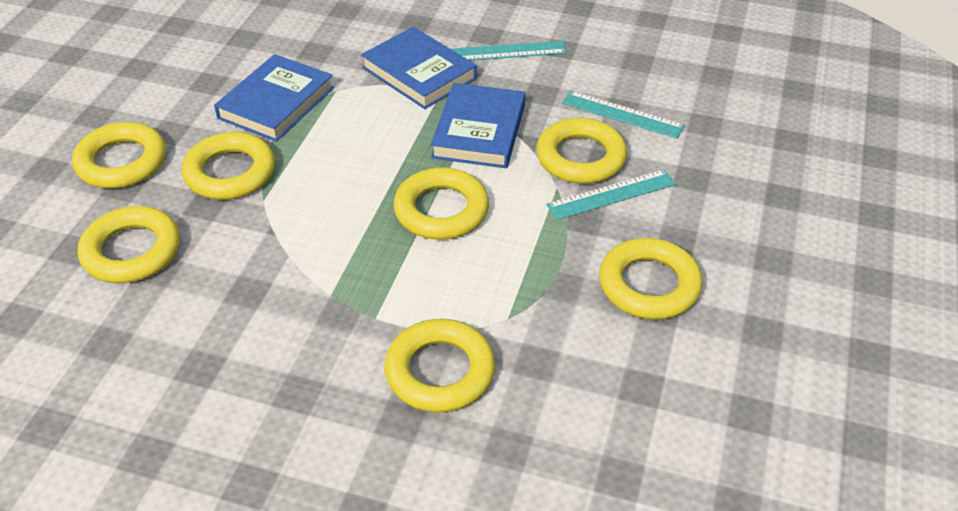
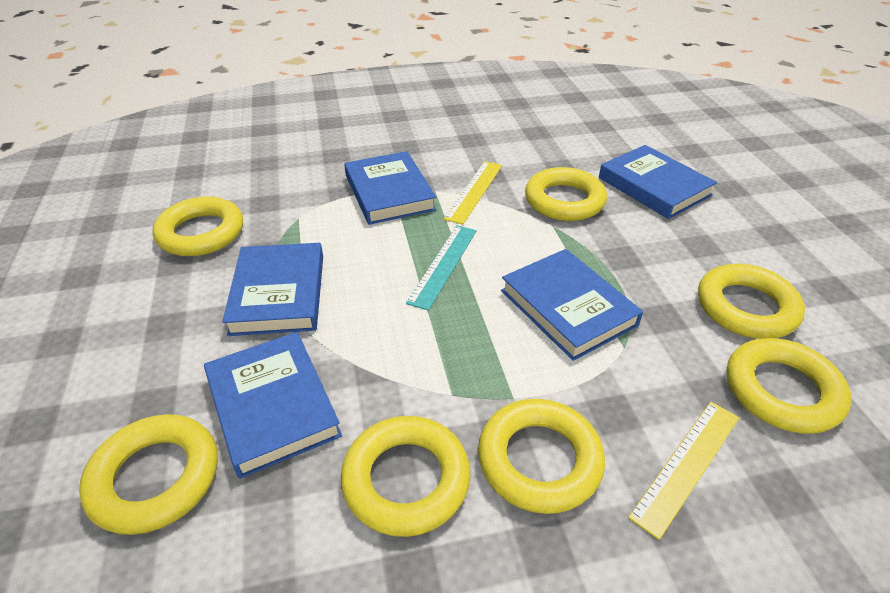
blue book: 3 -> 5
turquoise ruler: 3 -> 1
yellow ruler: 0 -> 2

